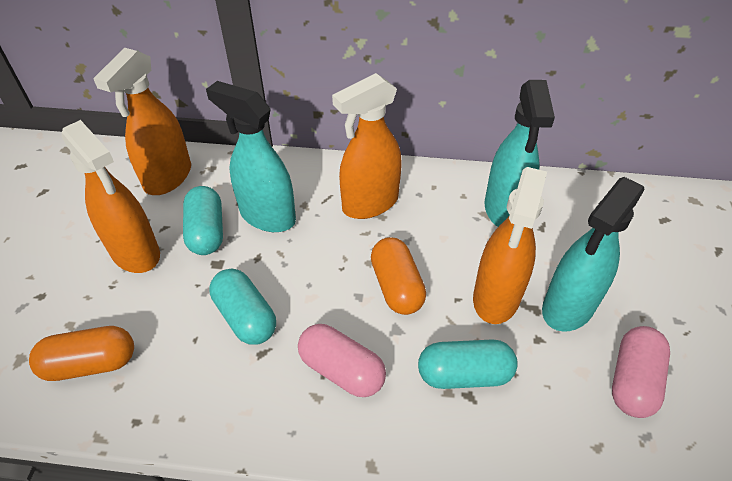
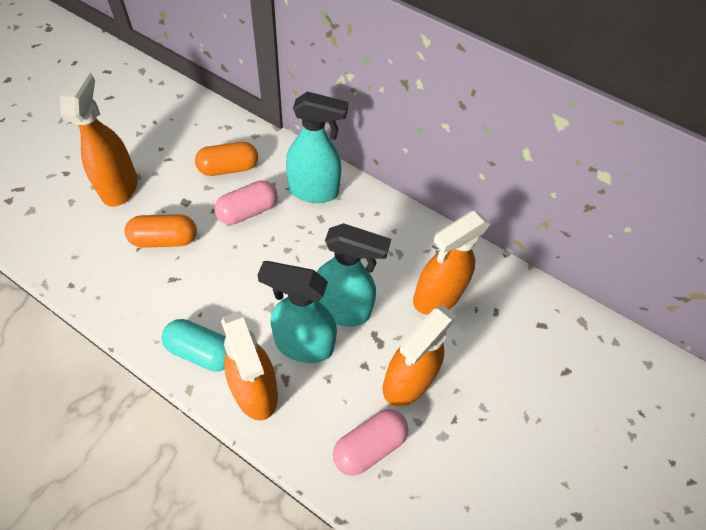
turquoise capsule: 3 -> 1

